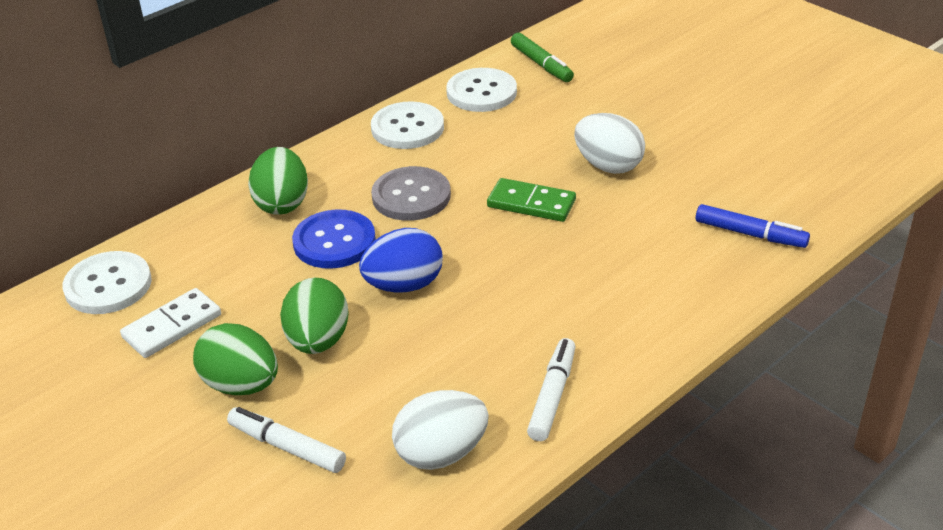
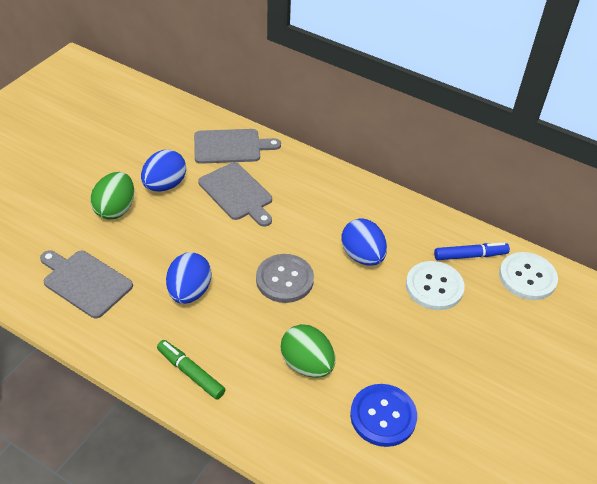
blue egg: 1 -> 3
green domino: 1 -> 0
green egg: 3 -> 2
grey cutting board: 0 -> 3
white button: 3 -> 2
white domino: 1 -> 0
white egg: 2 -> 0
white marker: 2 -> 0

